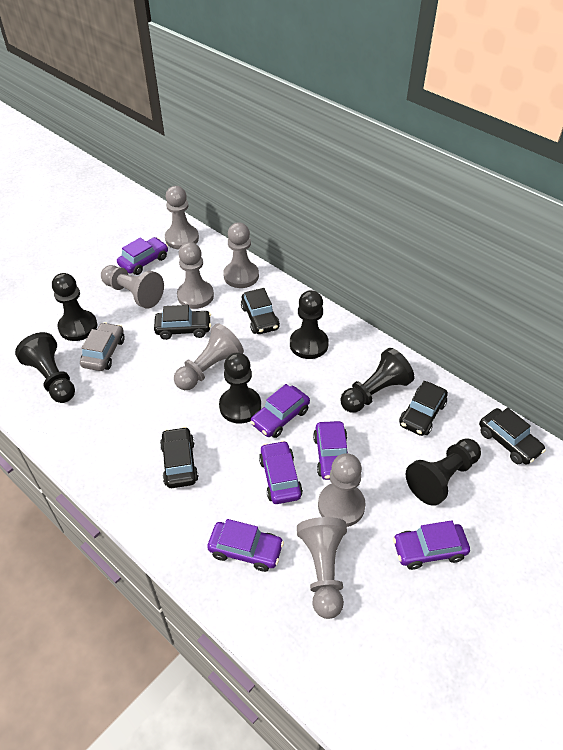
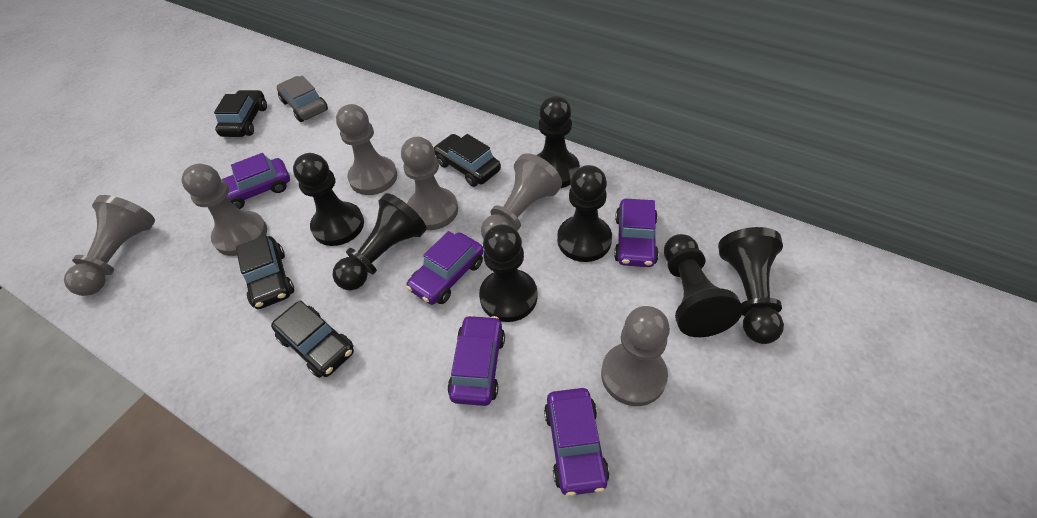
black car: 5 -> 4
black pawn: 6 -> 7
grey pawn: 7 -> 6
purple car: 6 -> 5

